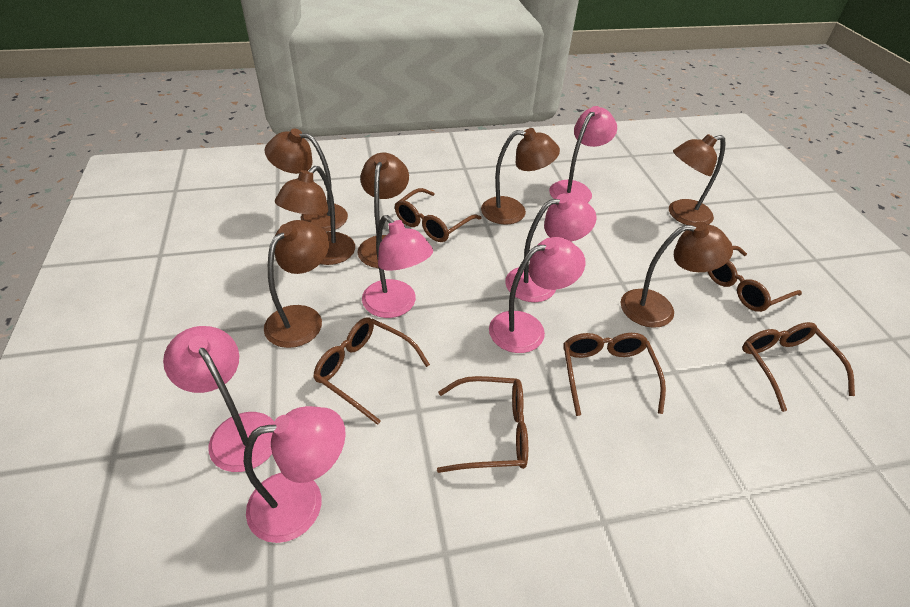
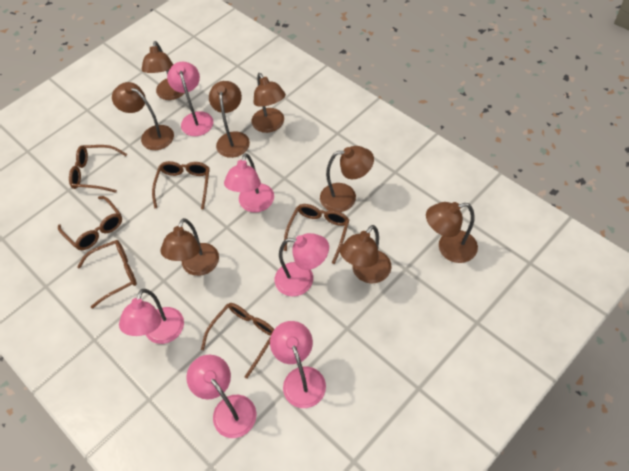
brown lamp: 7 -> 8

